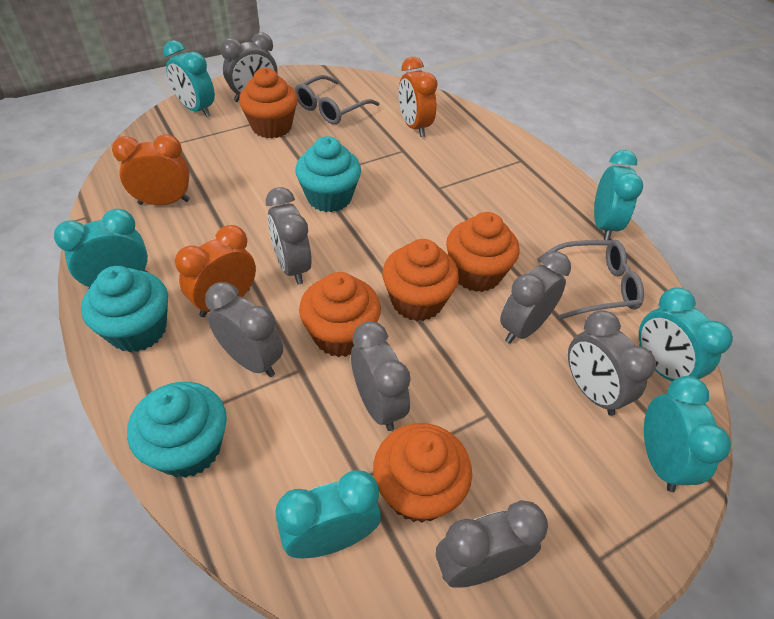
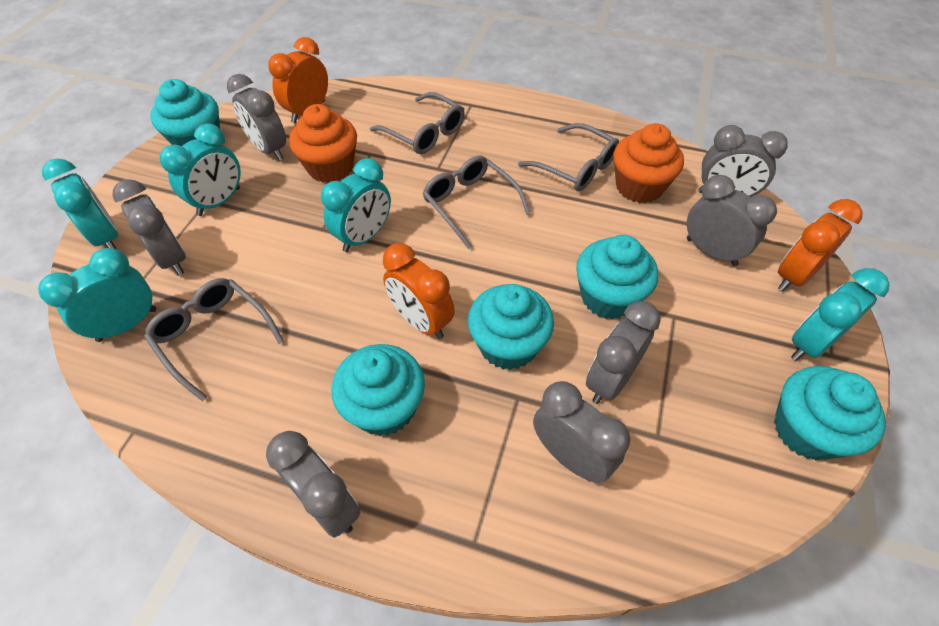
grey glasses: 2 -> 4
orange cupcake: 5 -> 2
turquoise clock: 6 -> 5
turquoise cupcake: 3 -> 5

